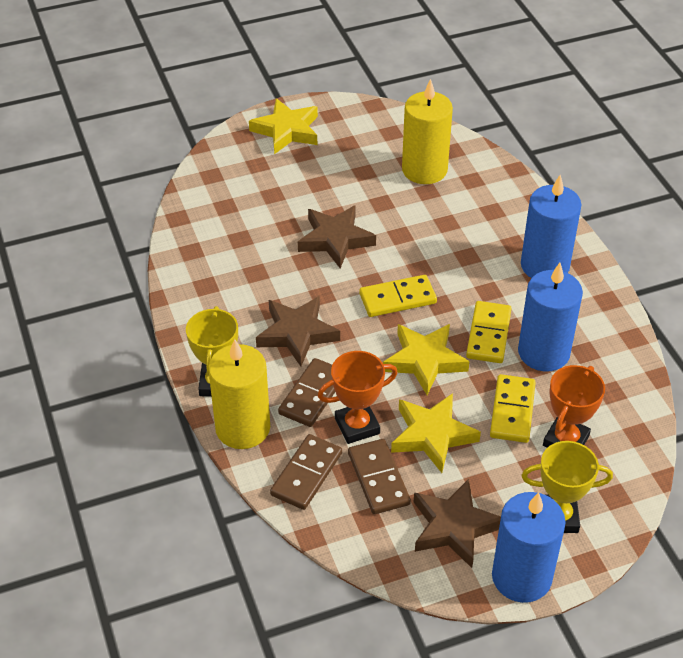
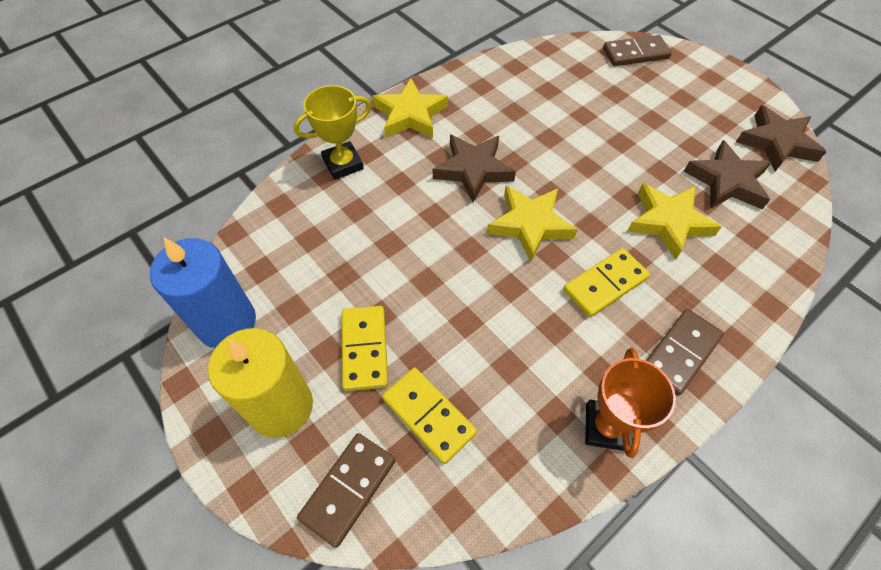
blue candle: 3 -> 1
orange trophy: 2 -> 1
yellow candle: 2 -> 1
yellow trophy: 2 -> 1

